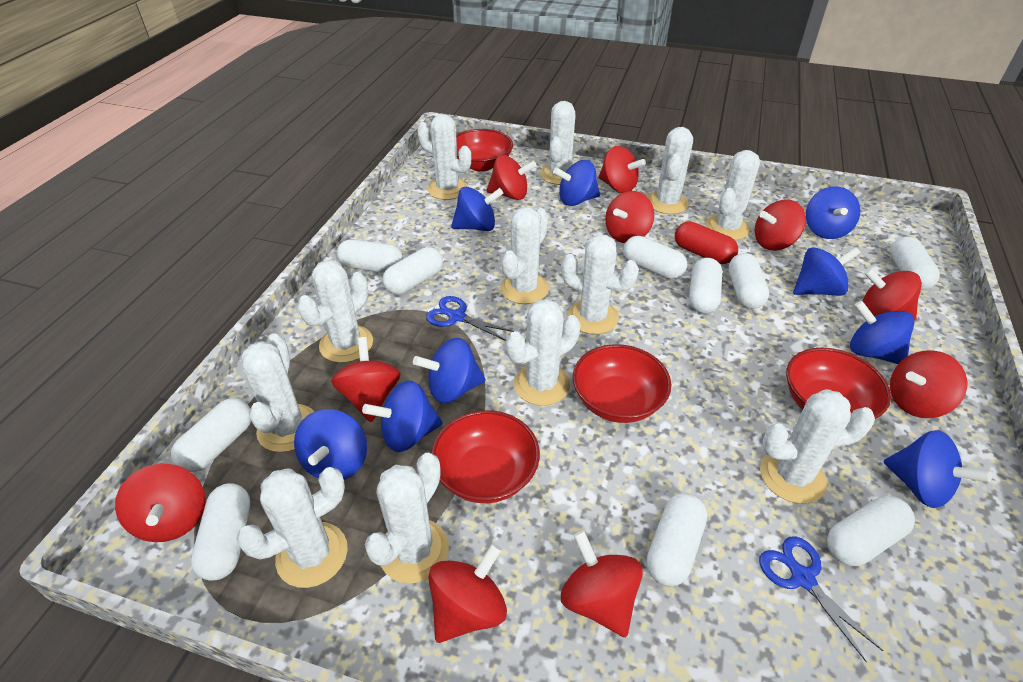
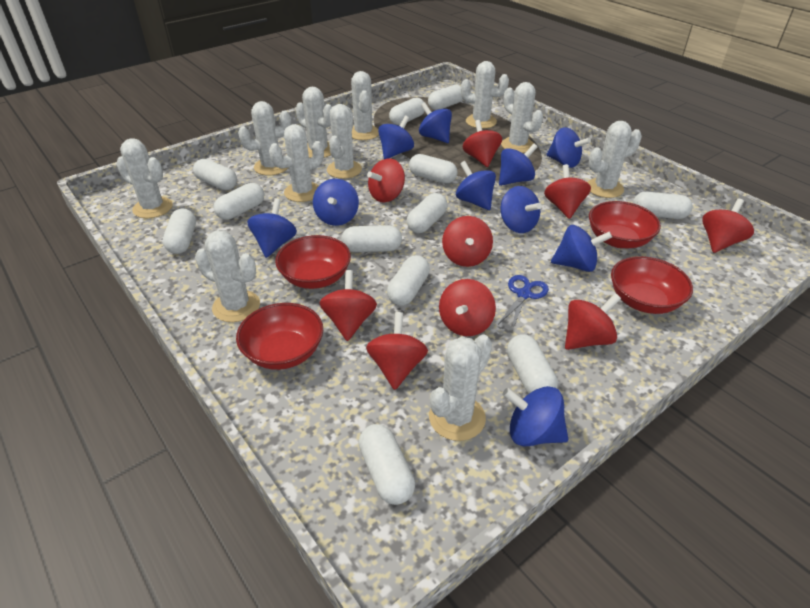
blue scissors: 2 -> 1
blue spinning top: 9 -> 10
red capsule: 1 -> 0
red spinning top: 10 -> 9
white cactus: 12 -> 11
white capsule: 10 -> 12

